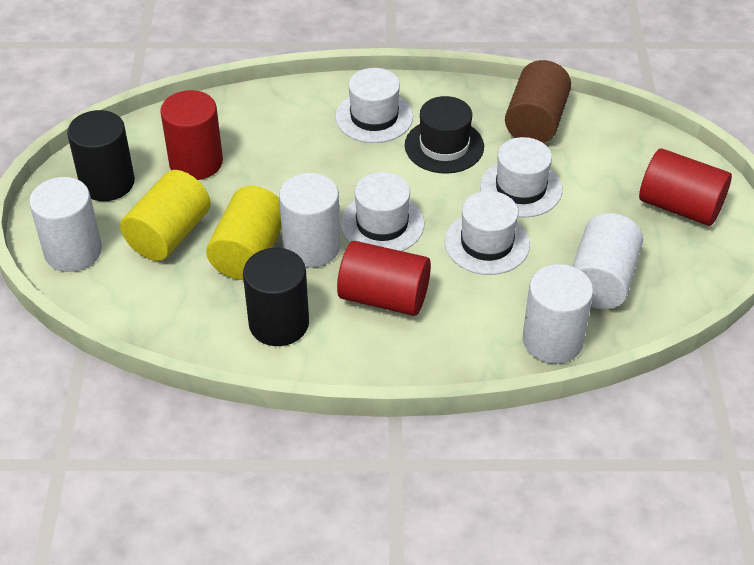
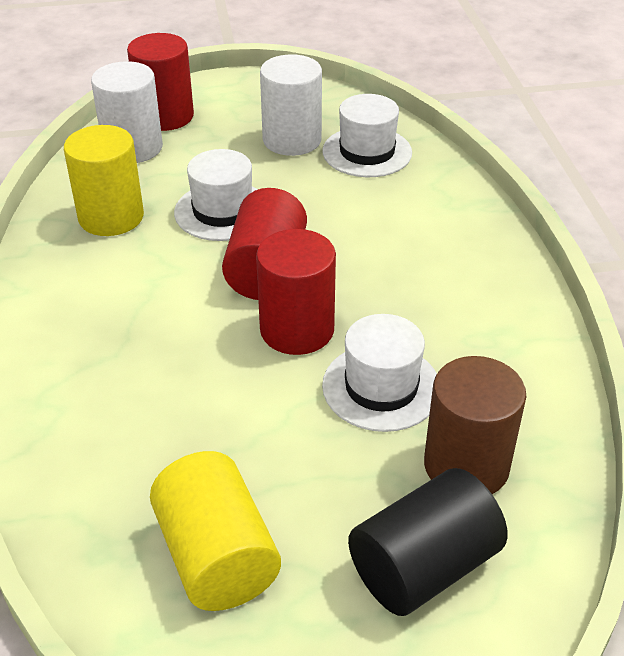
black cylinder: 2 -> 1
black hat: 1 -> 0
white cylinder: 4 -> 2
white hat: 4 -> 3

